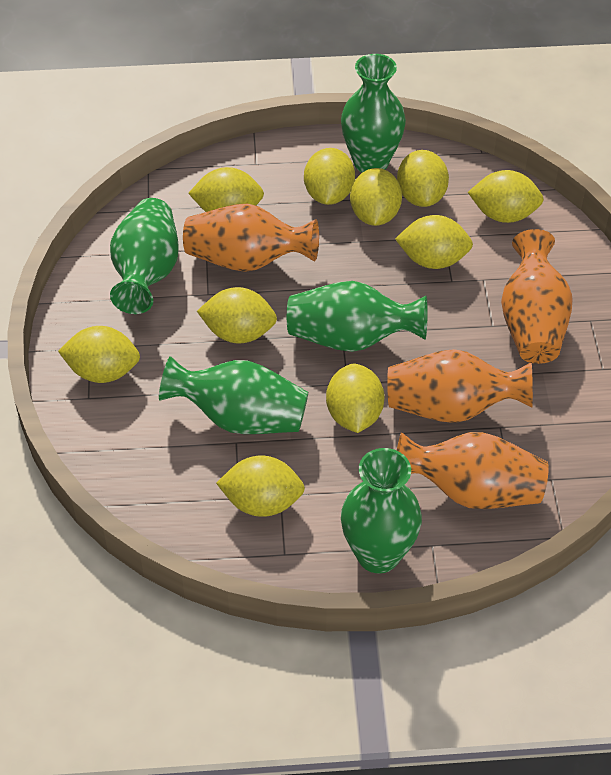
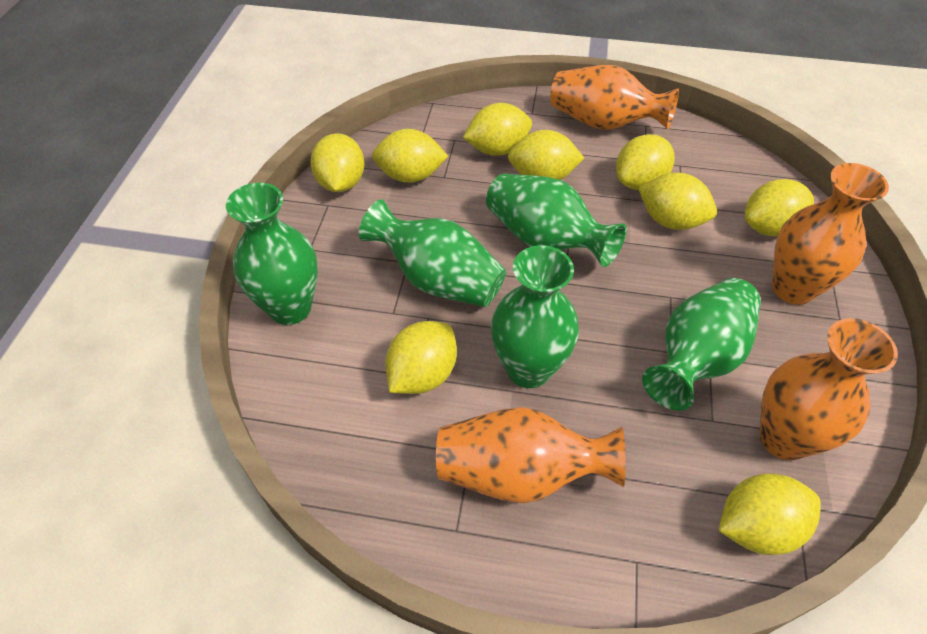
yellow lemon: 10 -> 9

